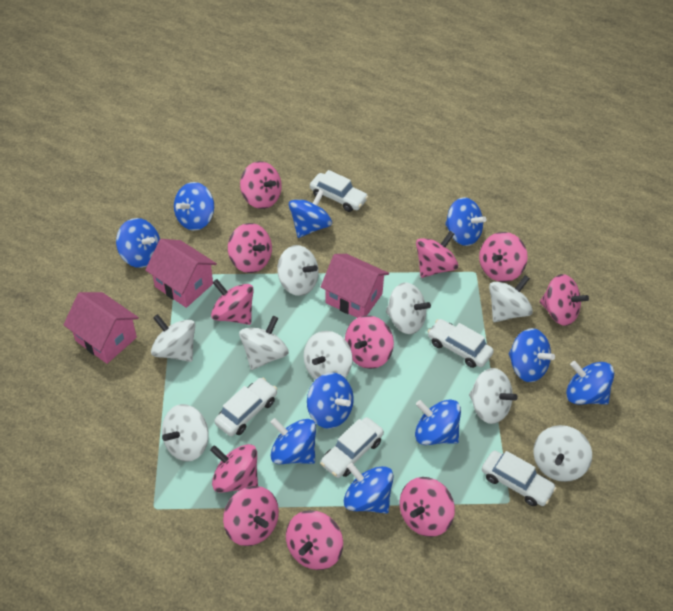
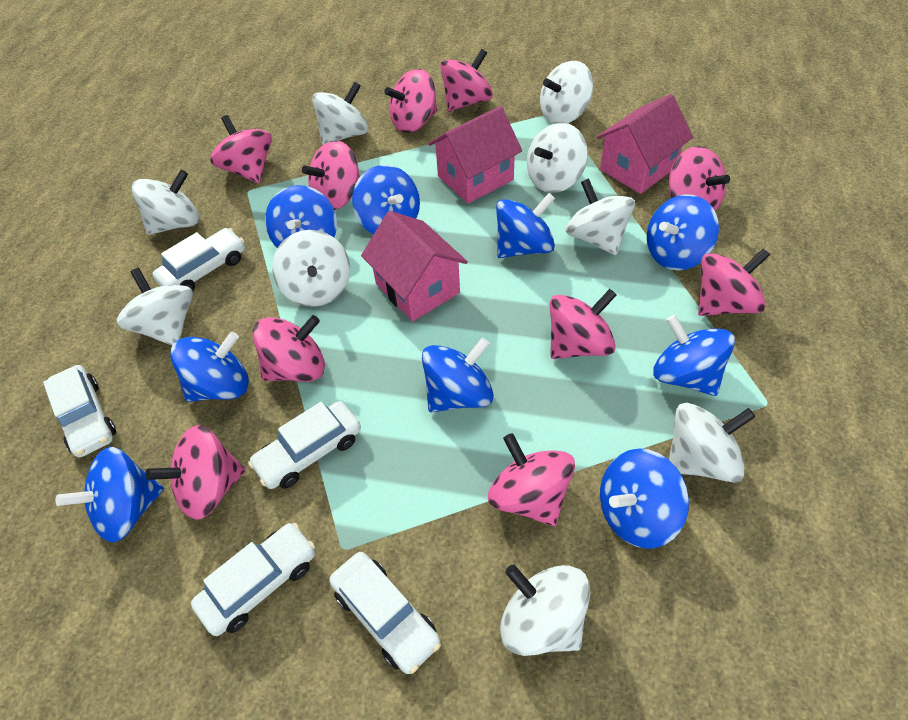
blue spinning top: 10 -> 9
pink spinning top: 11 -> 10

